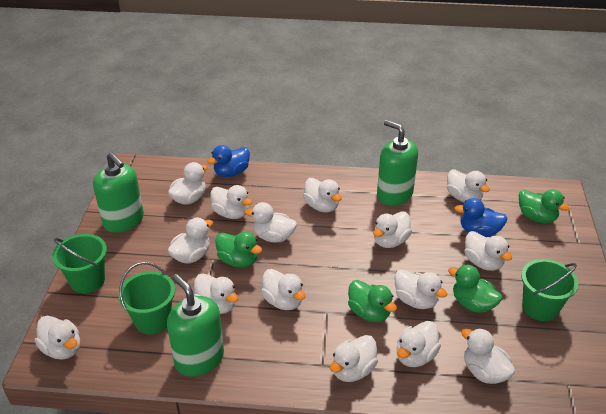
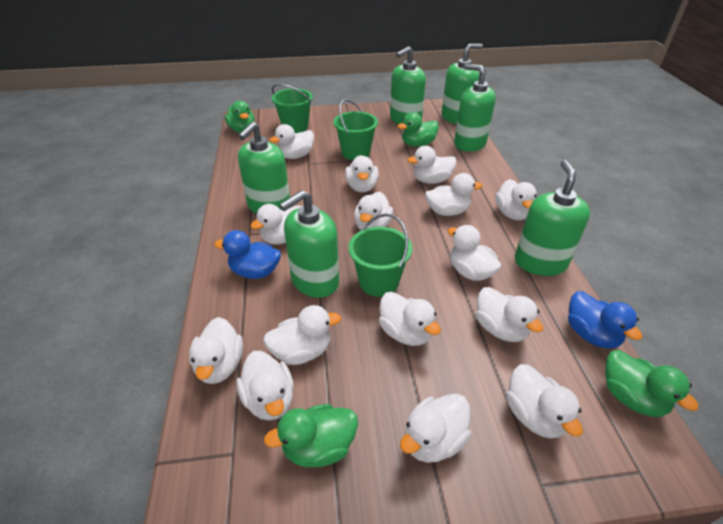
green soap dispenser: 3 -> 6

